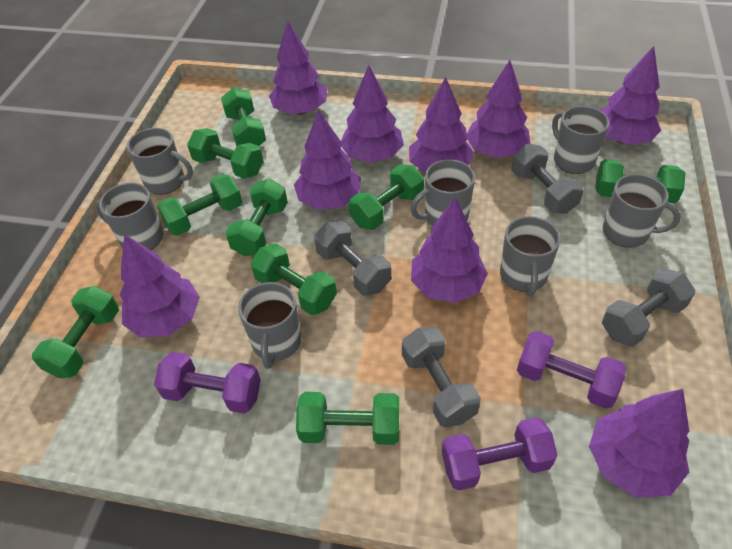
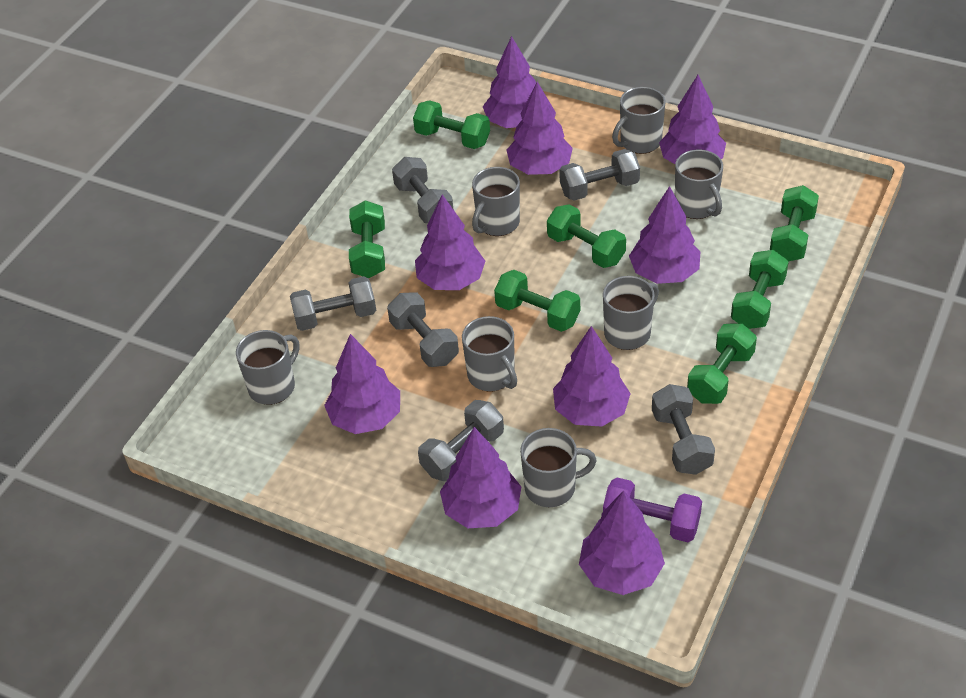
green dumbbell: 9 -> 7
grey dumbbell: 4 -> 6
purple dumbbell: 3 -> 1

